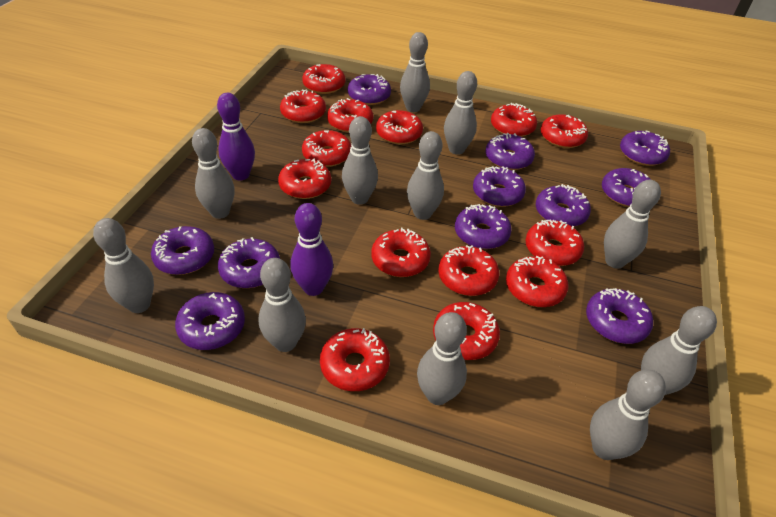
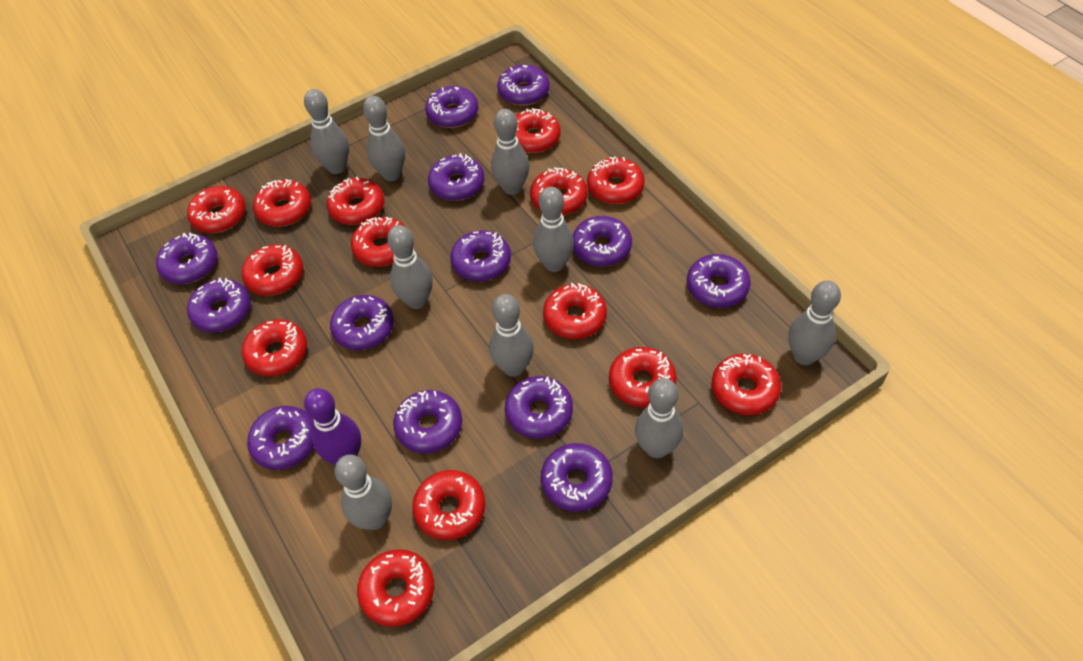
grey bowling pin: 11 -> 9
purple bowling pin: 2 -> 1
purple donut: 11 -> 13

